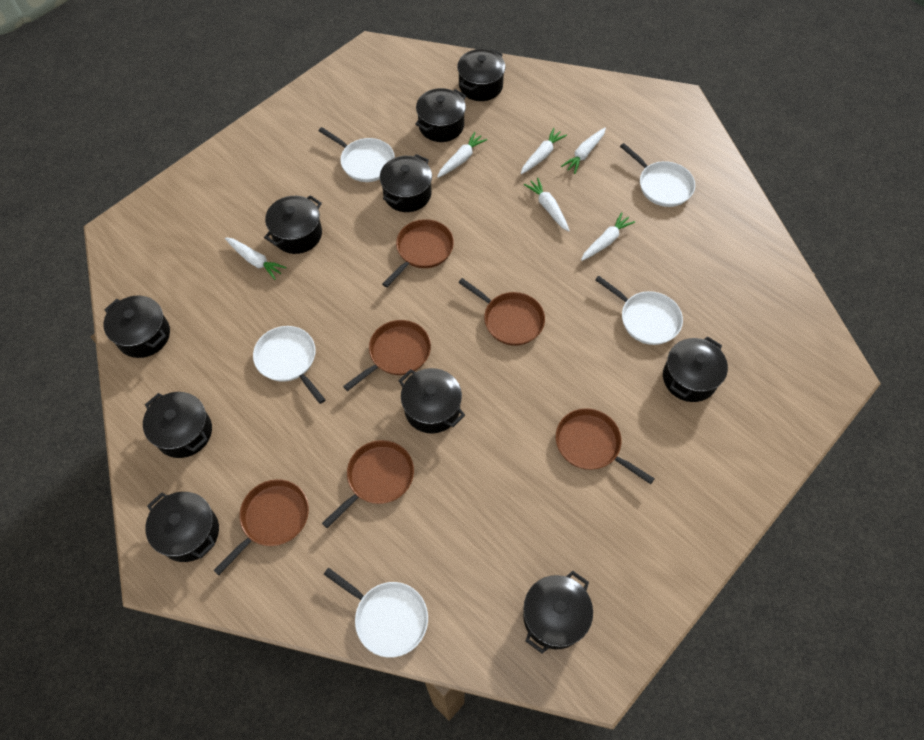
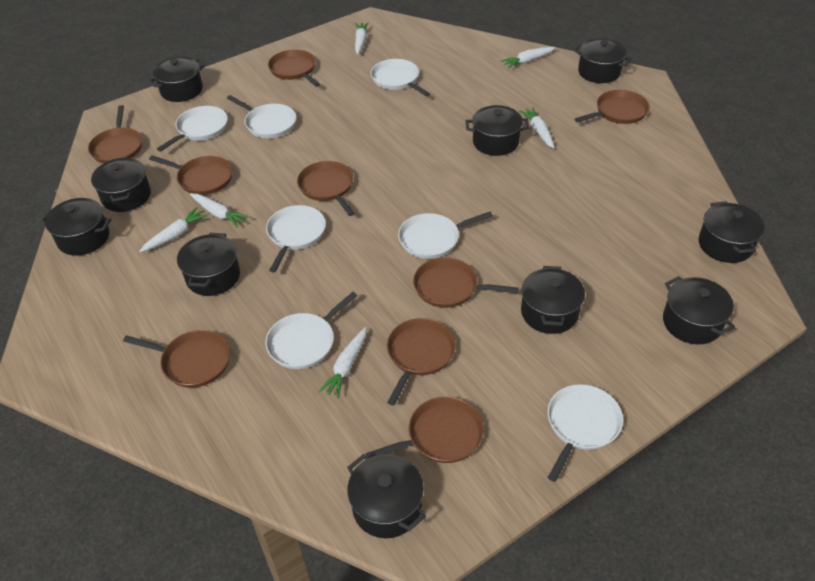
brown pan: 6 -> 9
white pan: 5 -> 7

